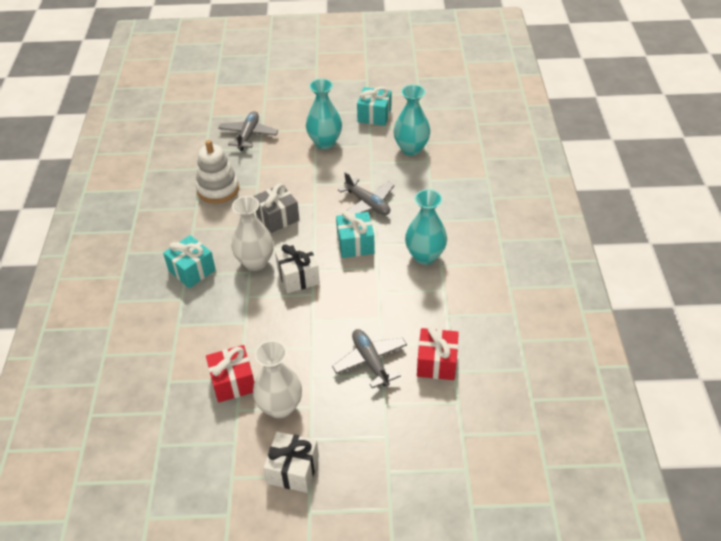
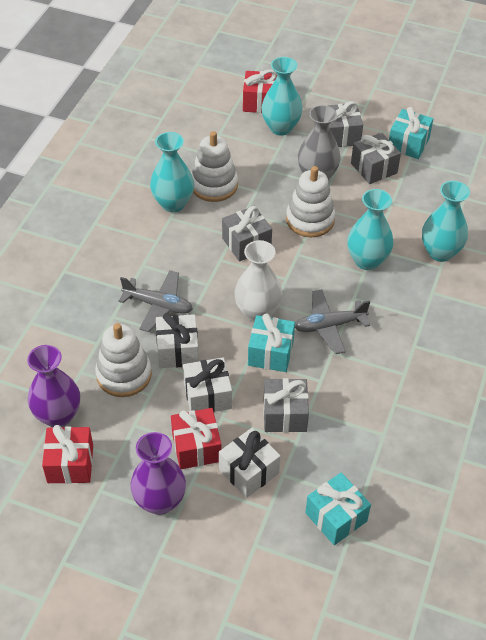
grey gift: 1 -> 4
grey plane: 3 -> 2
grey vase: 0 -> 1
purple vase: 0 -> 2
red gift: 2 -> 3
turquoise vase: 3 -> 4
white gift: 2 -> 3
white stacking toy: 1 -> 3
white vase: 2 -> 1

